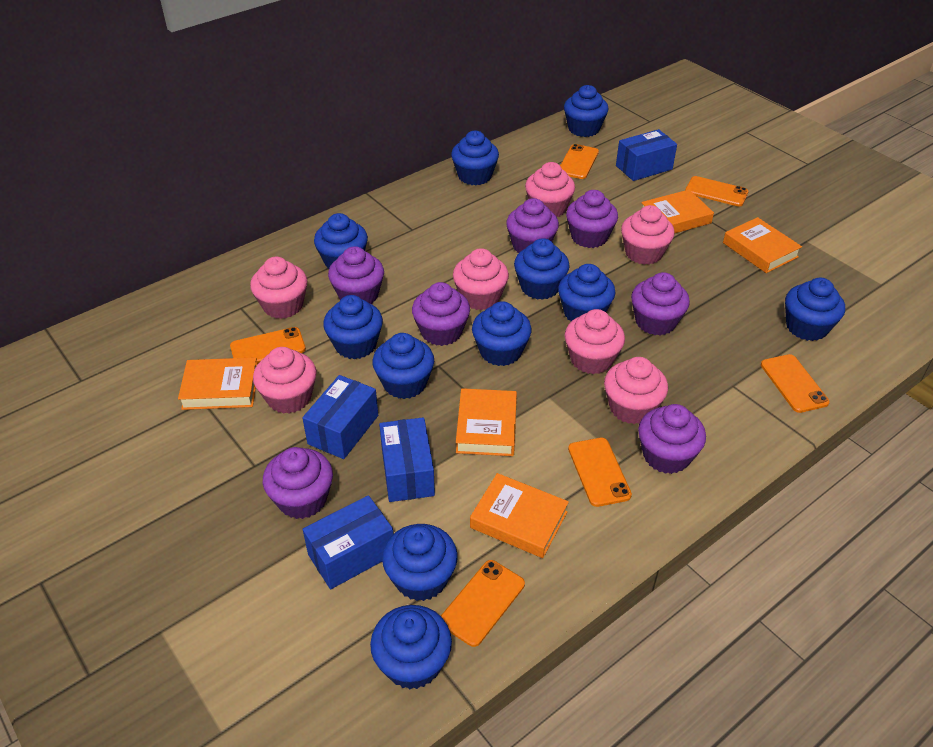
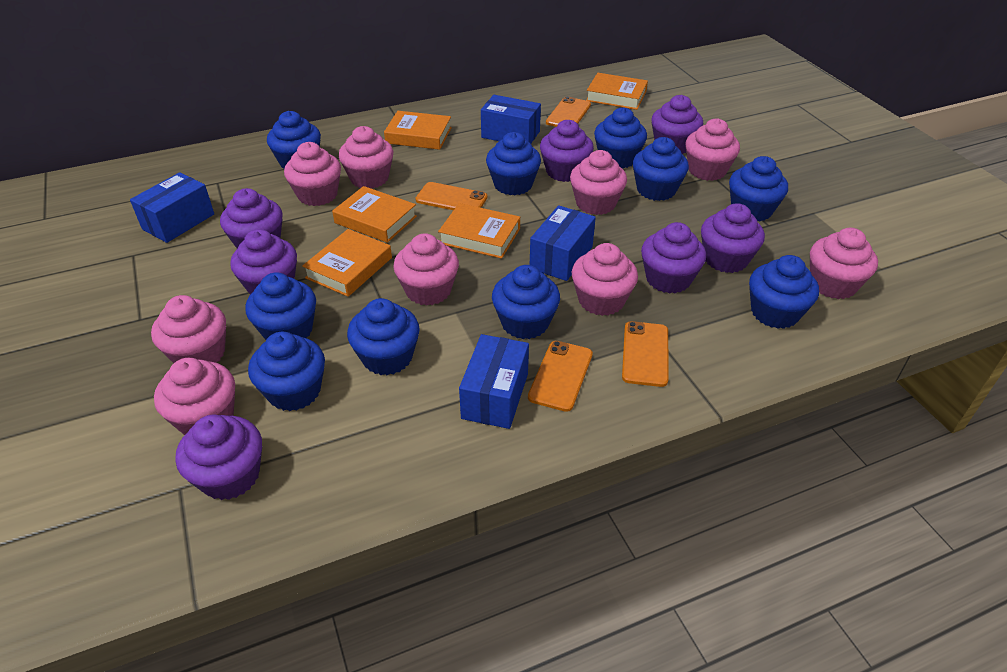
blue cupcake: 11 -> 10
orange phone: 6 -> 4
pink cupcake: 7 -> 9

